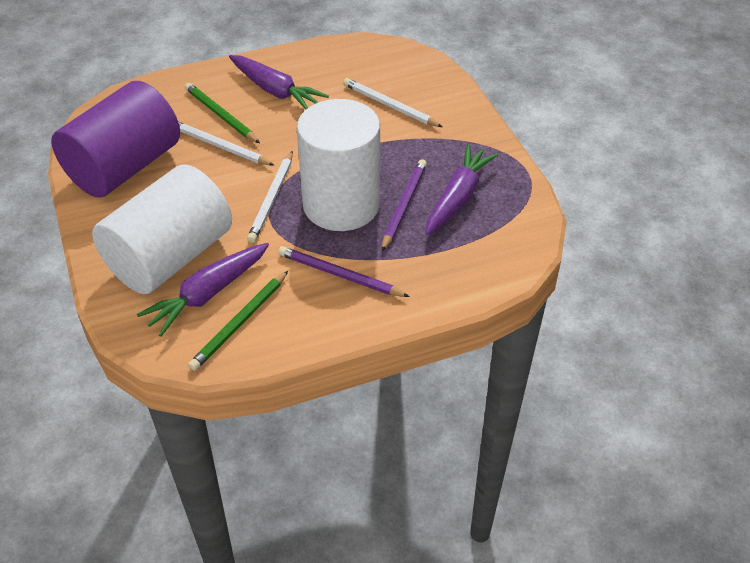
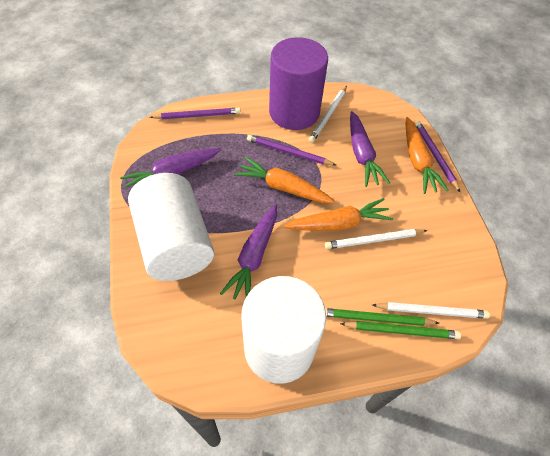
orange carrot: 0 -> 3
purple pencil: 2 -> 3

